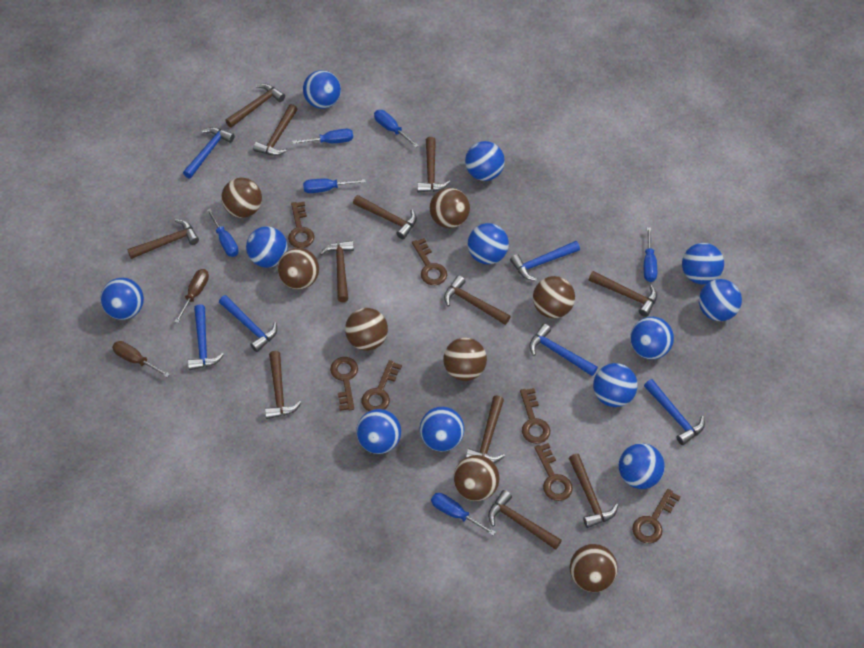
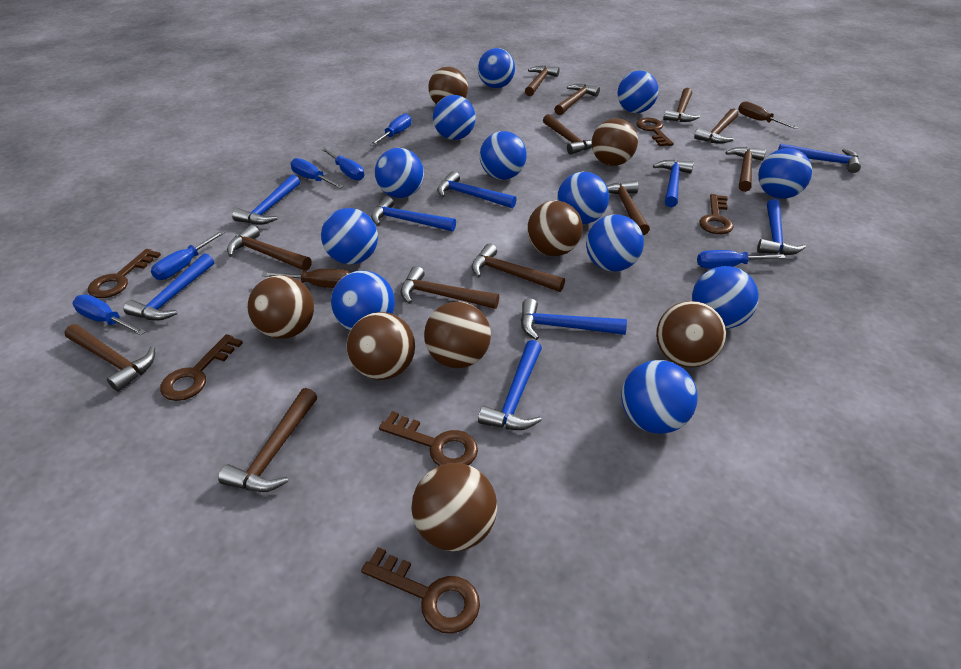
blue hammer: 6 -> 9
brown key: 7 -> 6

